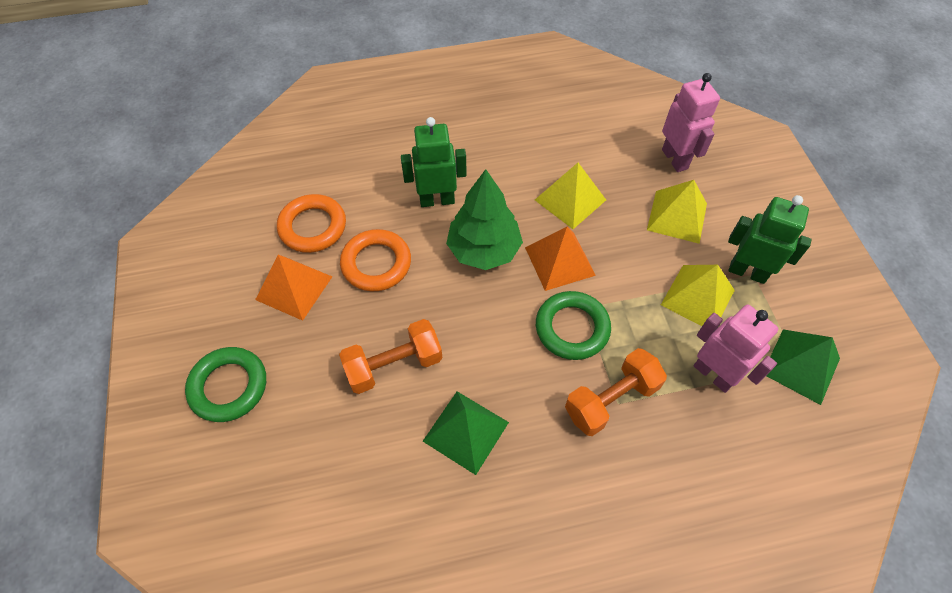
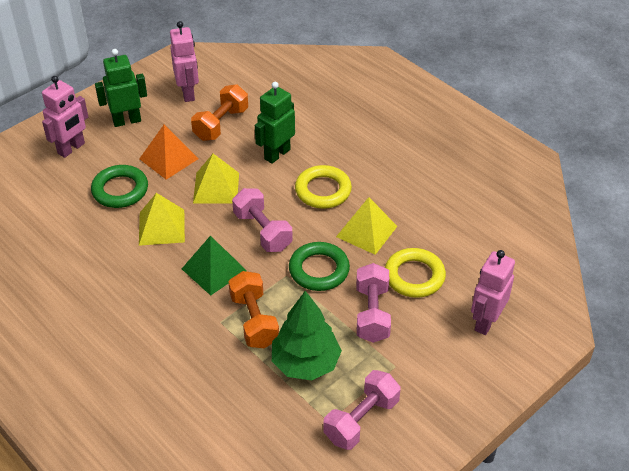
green pyramid: 2 -> 1
orange pyramid: 2 -> 1
orange ring: 2 -> 0
pink dumbbell: 0 -> 3
pink robot: 2 -> 3
yellow ring: 0 -> 2

